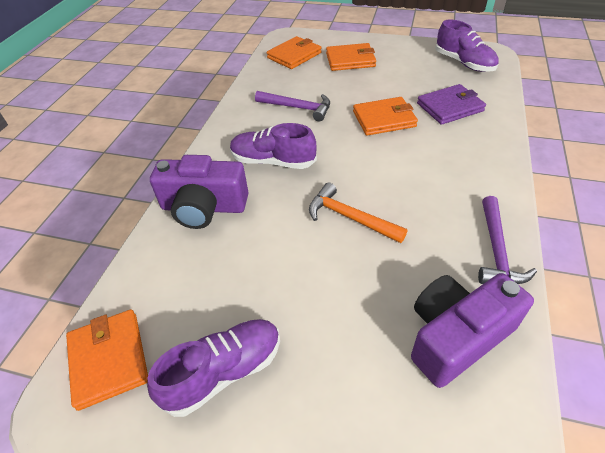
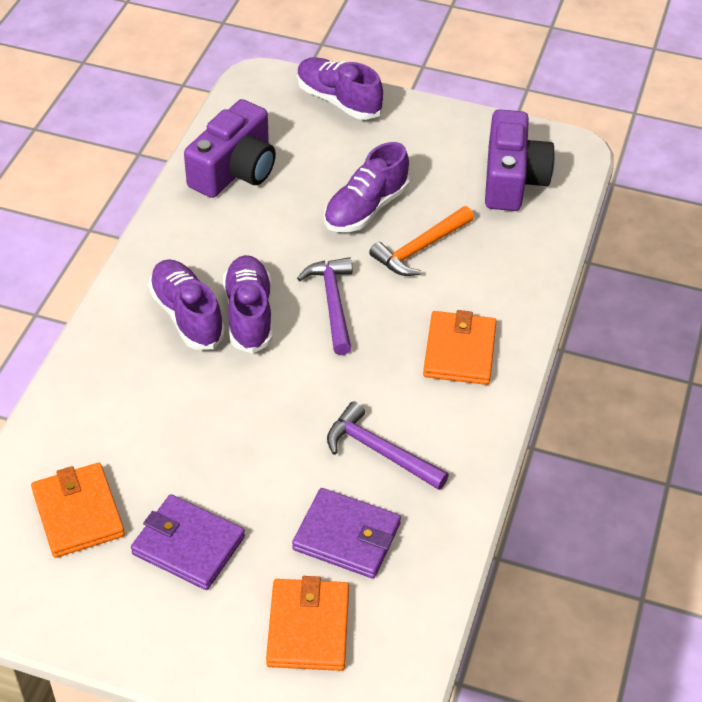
orange wallet: 4 -> 3
purple shoe: 3 -> 4
purple wallet: 1 -> 2

